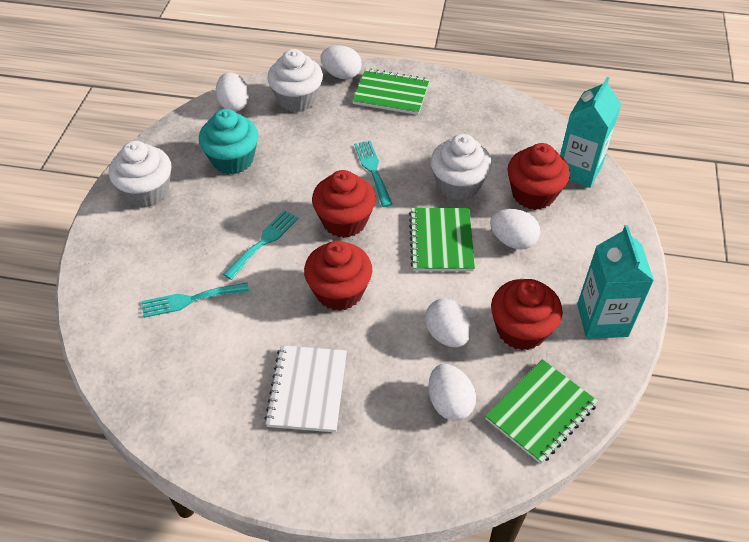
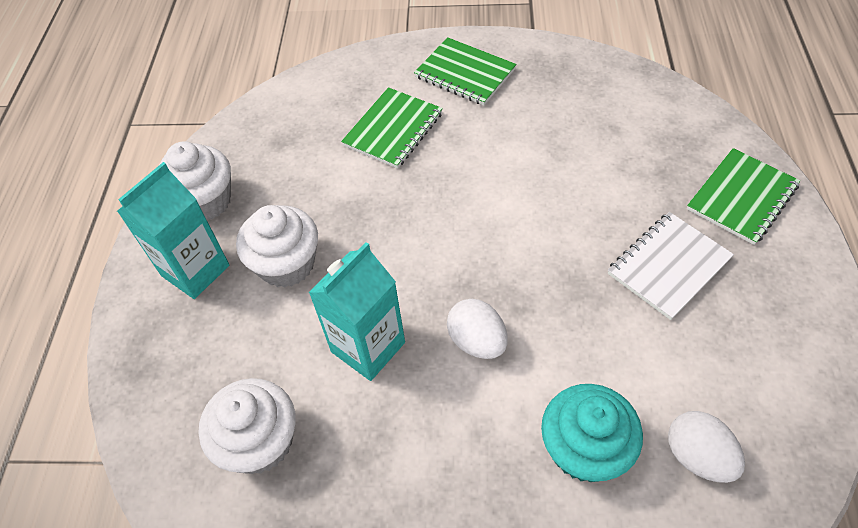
red cupcake: 4 -> 0
turquoise fork: 3 -> 0
white egg: 5 -> 2

